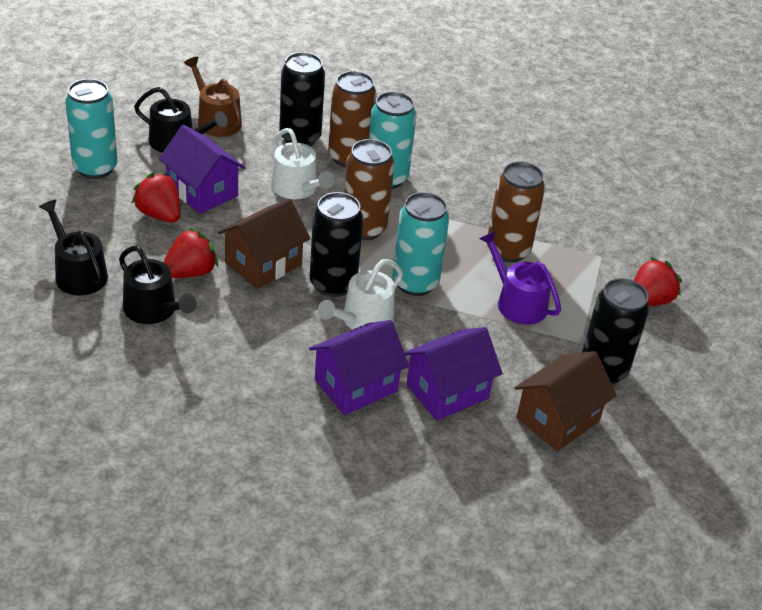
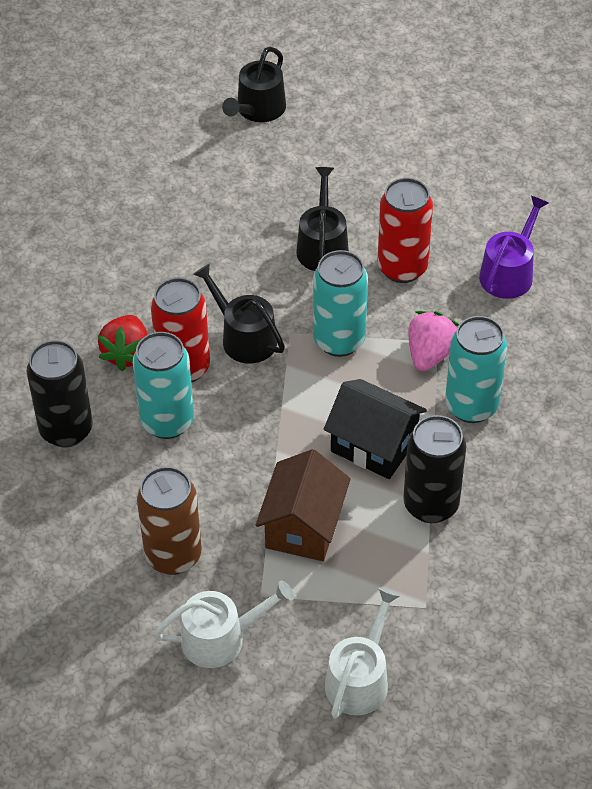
black can: 3 -> 2
black house: 0 -> 1
brown can: 3 -> 1
brown house: 2 -> 1
brown watering can: 1 -> 0
pink strawberry: 0 -> 1
purple house: 3 -> 0
red can: 0 -> 2
red strawberry: 3 -> 1

